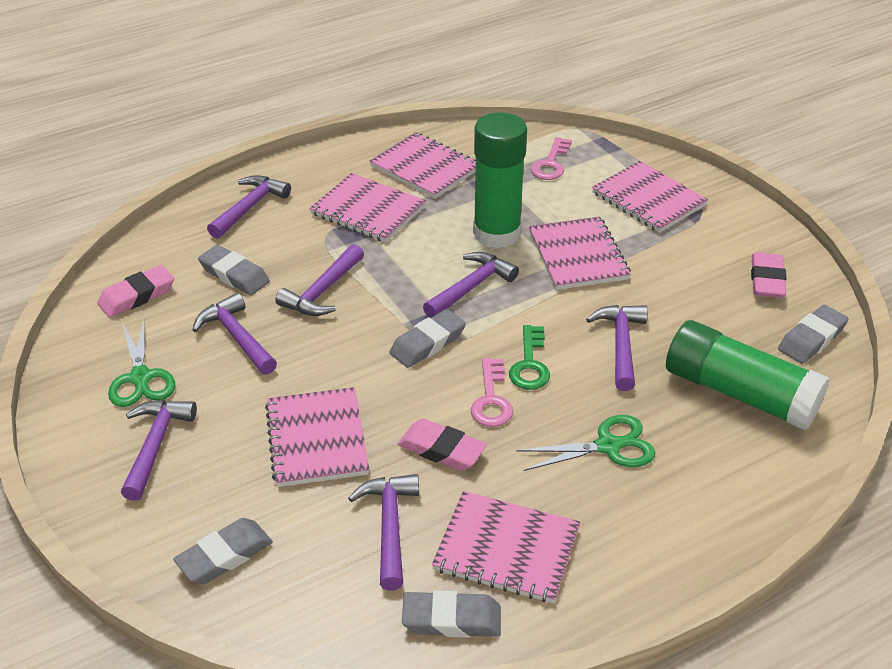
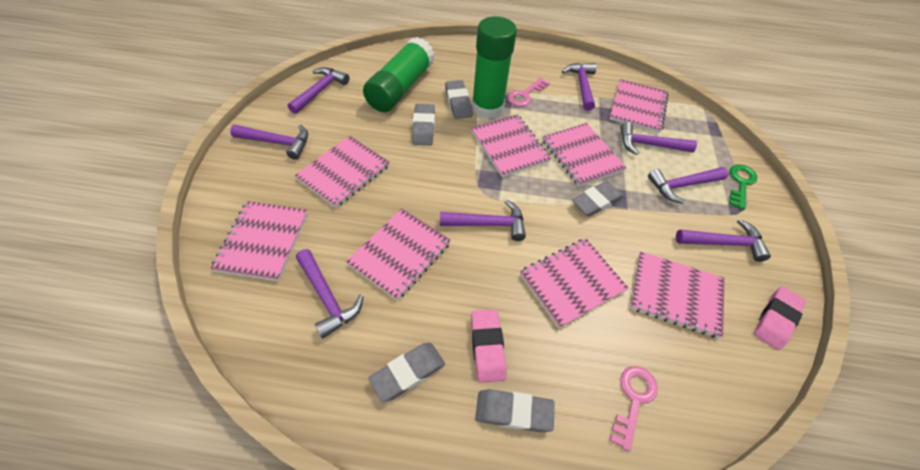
green scissors: 2 -> 0
pink eraser: 3 -> 2
pink notebook: 6 -> 8
purple hammer: 7 -> 8

